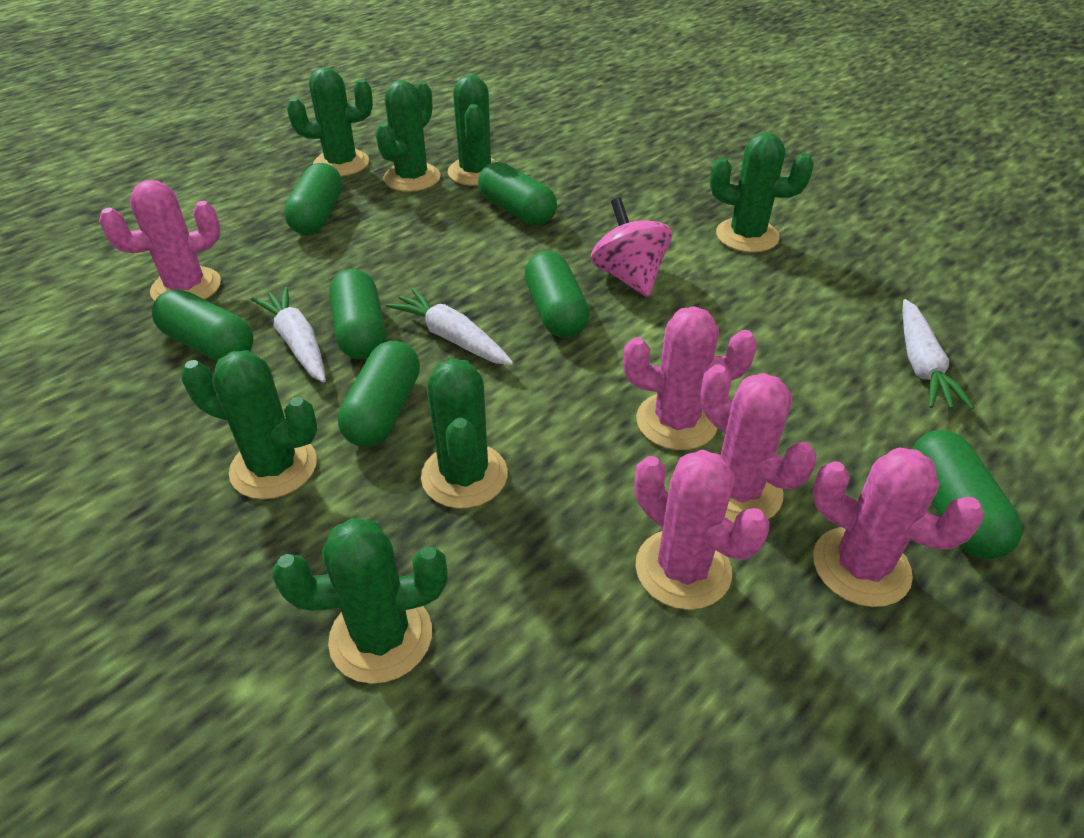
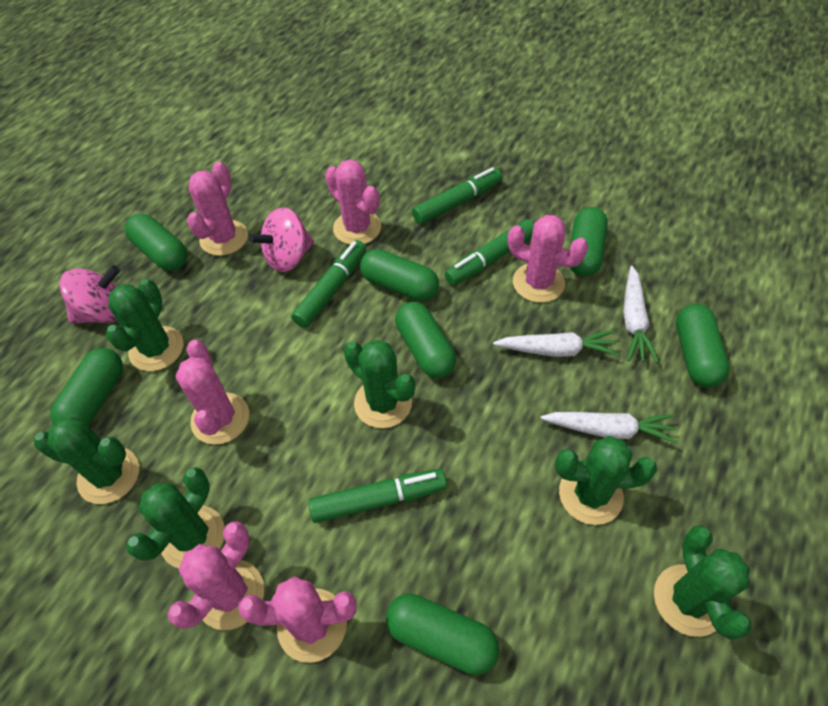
green cactus: 7 -> 6
green marker: 0 -> 4
pink cactus: 5 -> 6
pink spinning top: 1 -> 2

